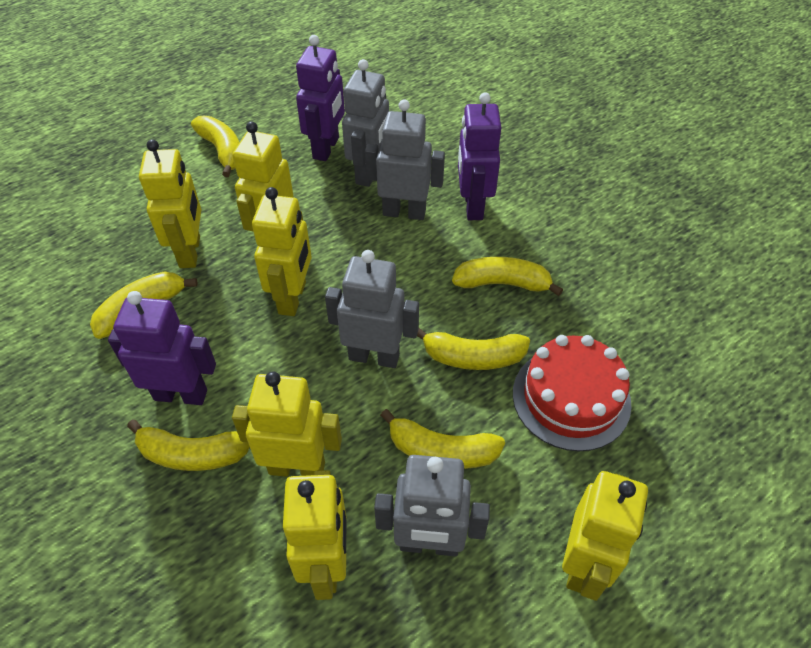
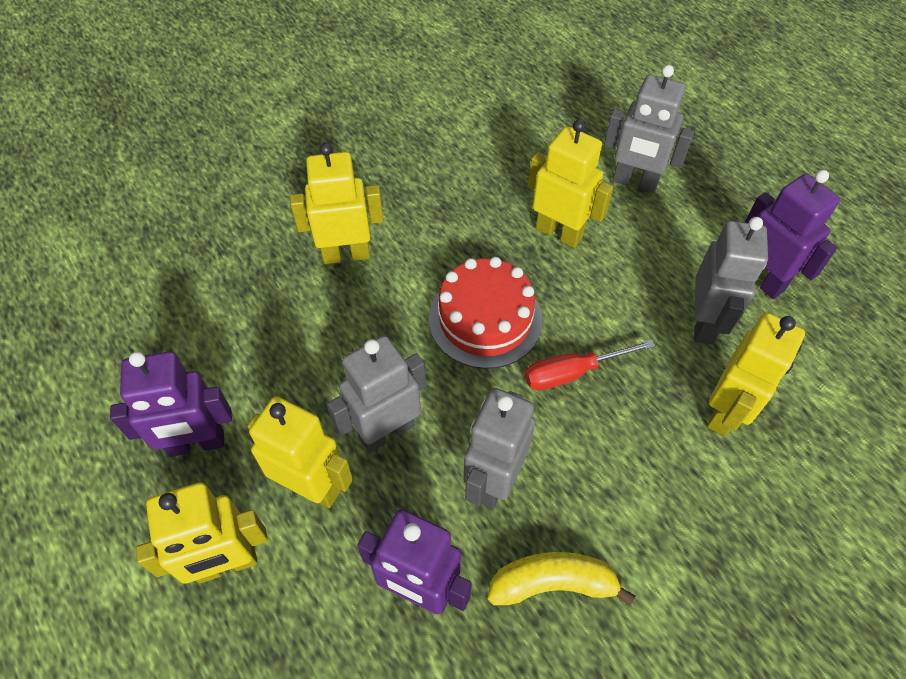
red screwdriver: 0 -> 1
yellow banana: 6 -> 1
yellow robot: 6 -> 5

